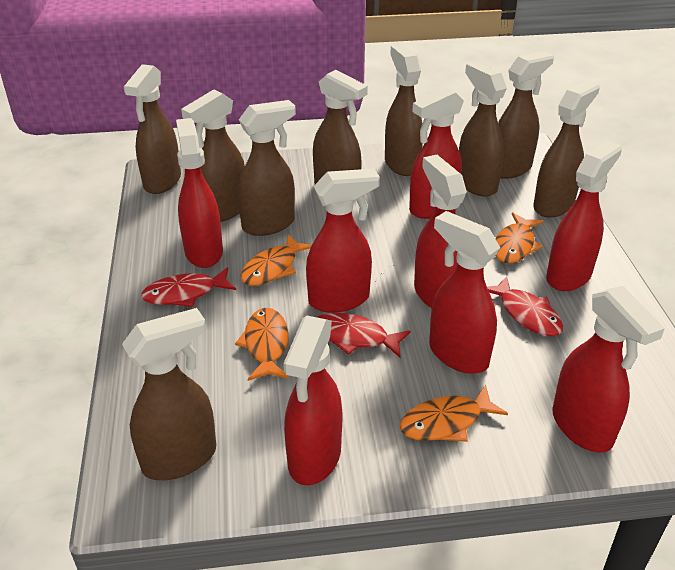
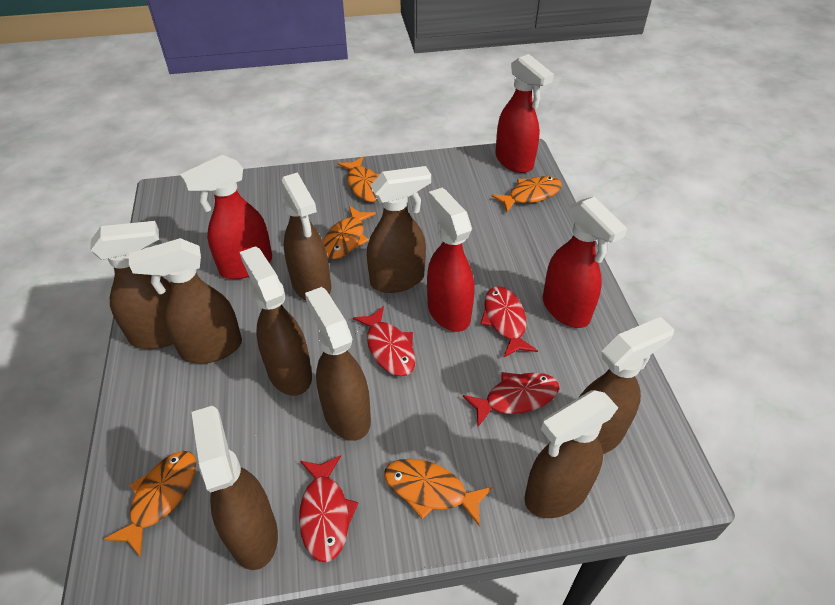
orange fish: 4 -> 5
red fish: 3 -> 4
red spray bottle: 8 -> 4

